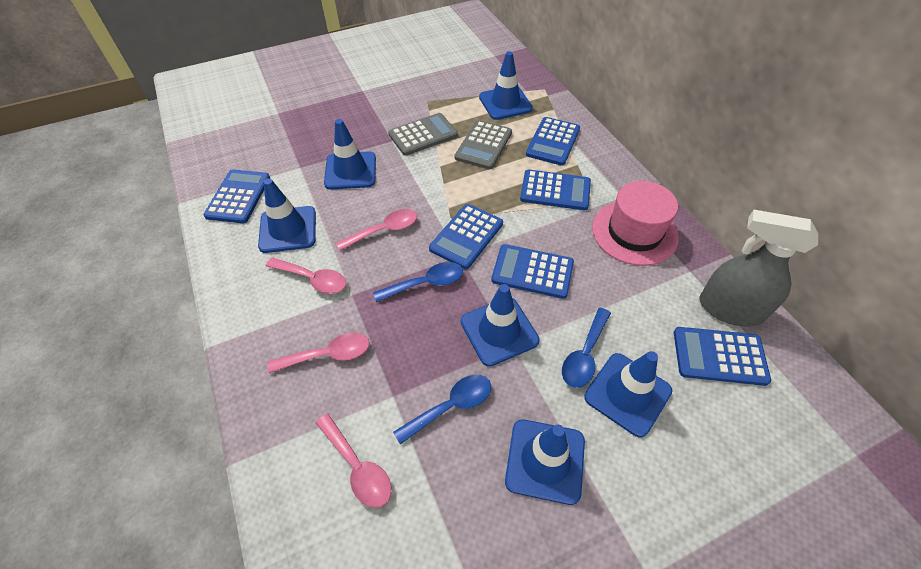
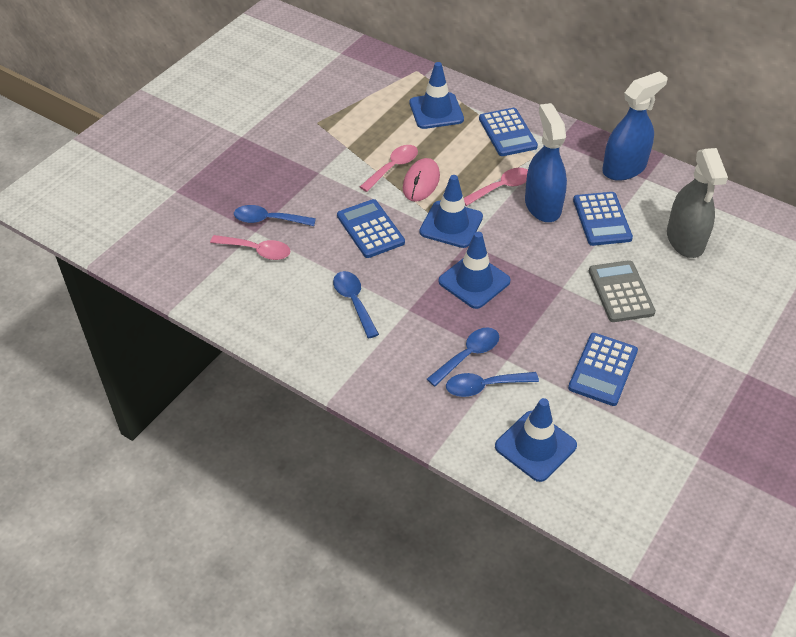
blue calculator: 6 -> 4
blue spoon: 3 -> 4
blue spray bottle: 0 -> 2
blue traffic cone: 6 -> 4
grey calculator: 2 -> 1
pink hat: 1 -> 0
pink mouse: 0 -> 1
pink spoon: 4 -> 3

